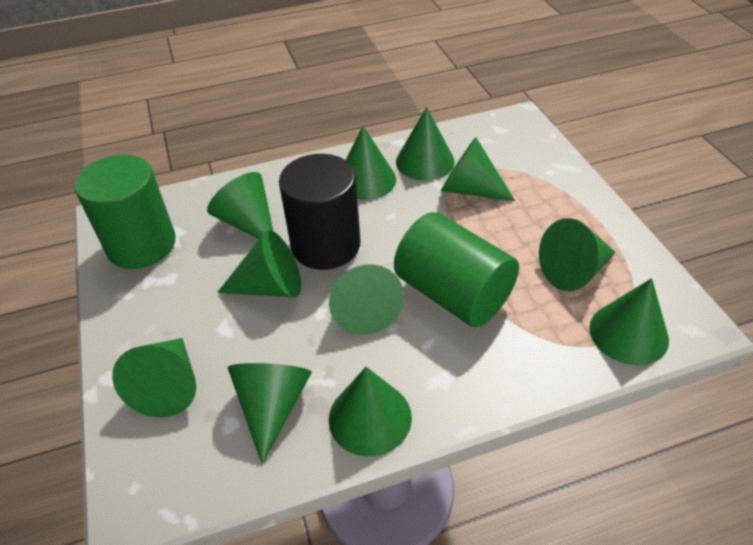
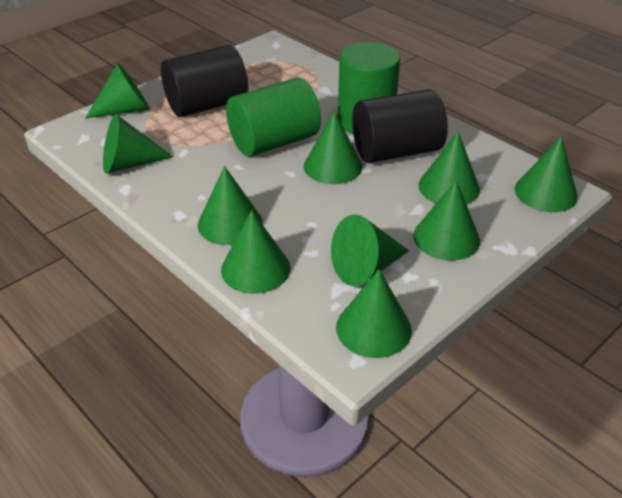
black cylinder: 1 -> 2
green cone: 11 -> 10

